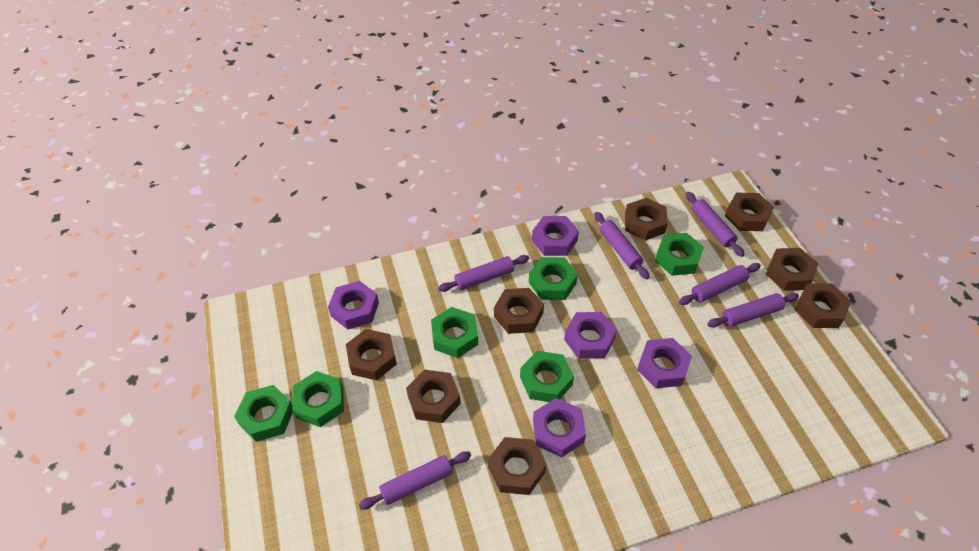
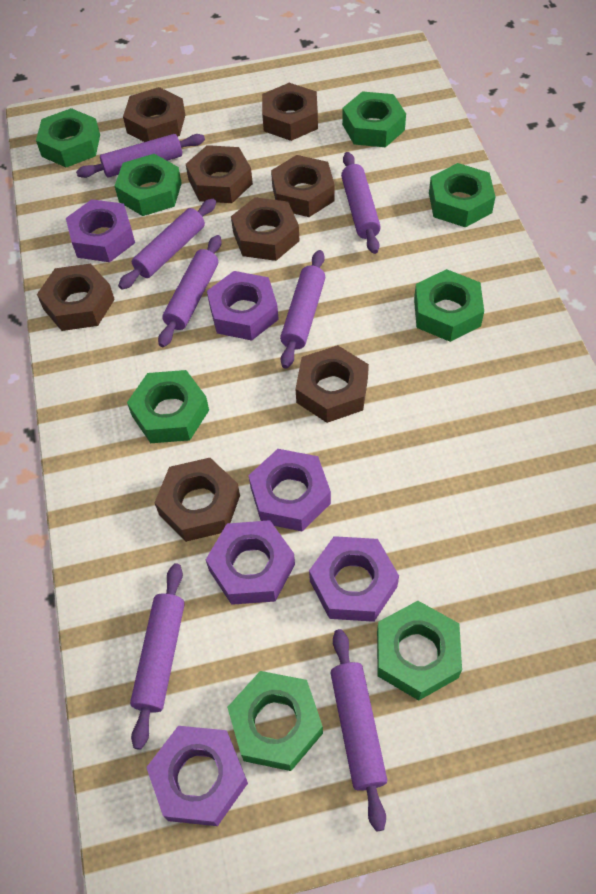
green nut: 6 -> 8
purple nut: 5 -> 6
purple rolling pin: 6 -> 7

